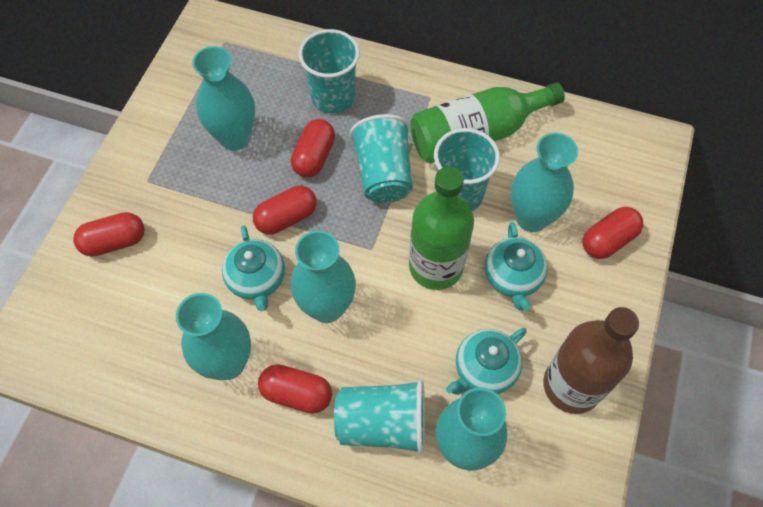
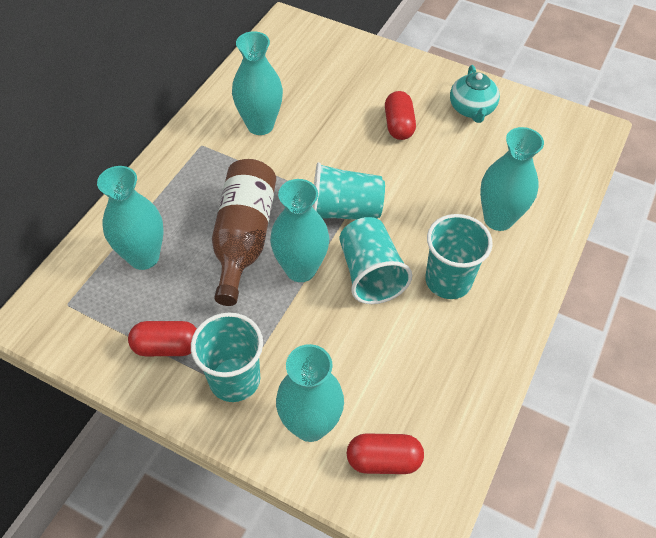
green bottle: 2 -> 0
red capsule: 5 -> 3
turquoise teapot: 3 -> 1

